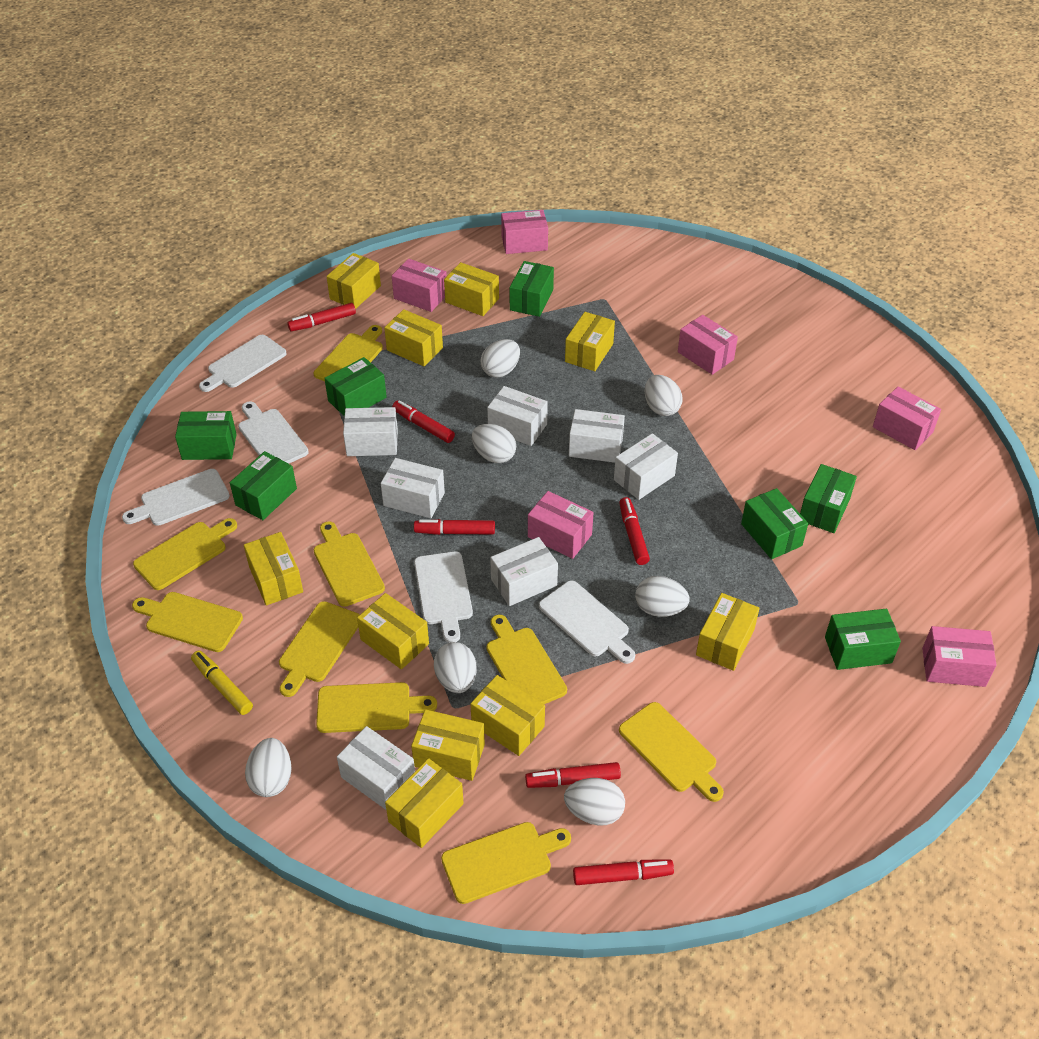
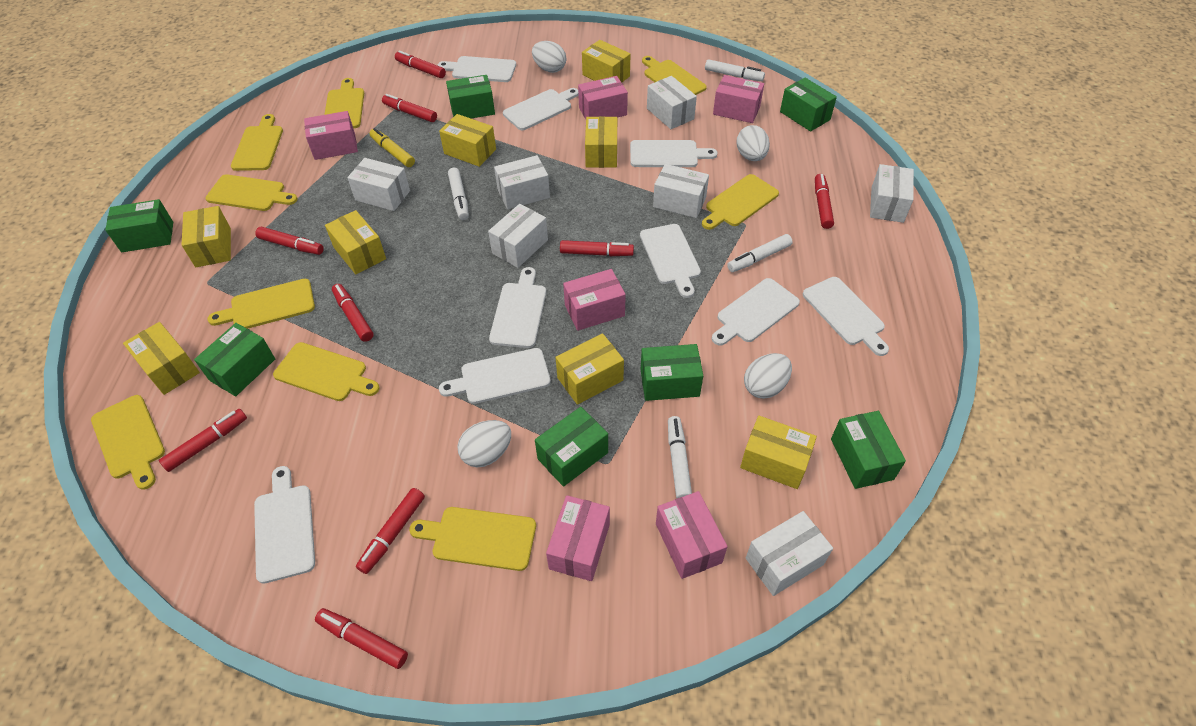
red marker: 6 -> 9
white cutting board: 5 -> 9
white egg: 7 -> 4
white marker: 0 -> 4
yellow box: 10 -> 8

